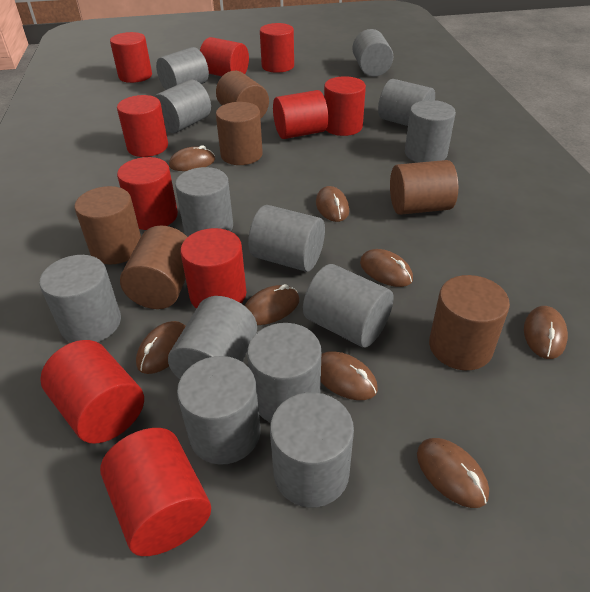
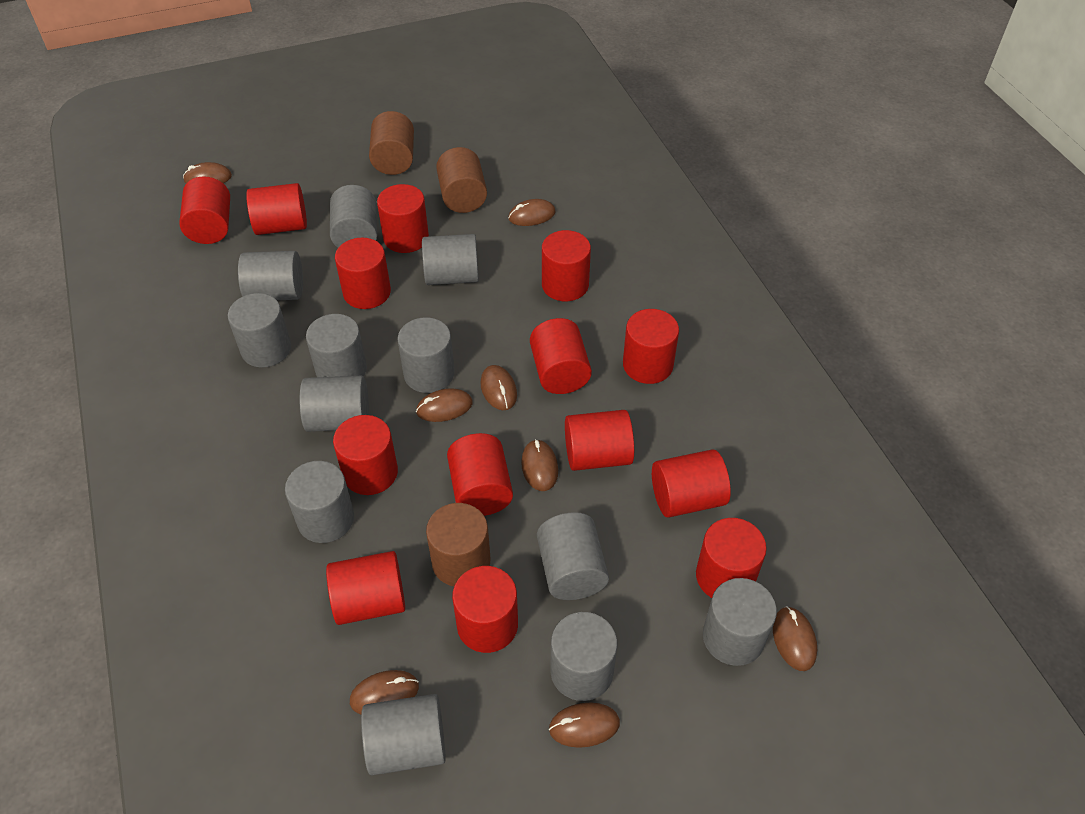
brown cylinder: 6 -> 3
grey cylinder: 13 -> 12
red cylinder: 10 -> 14

